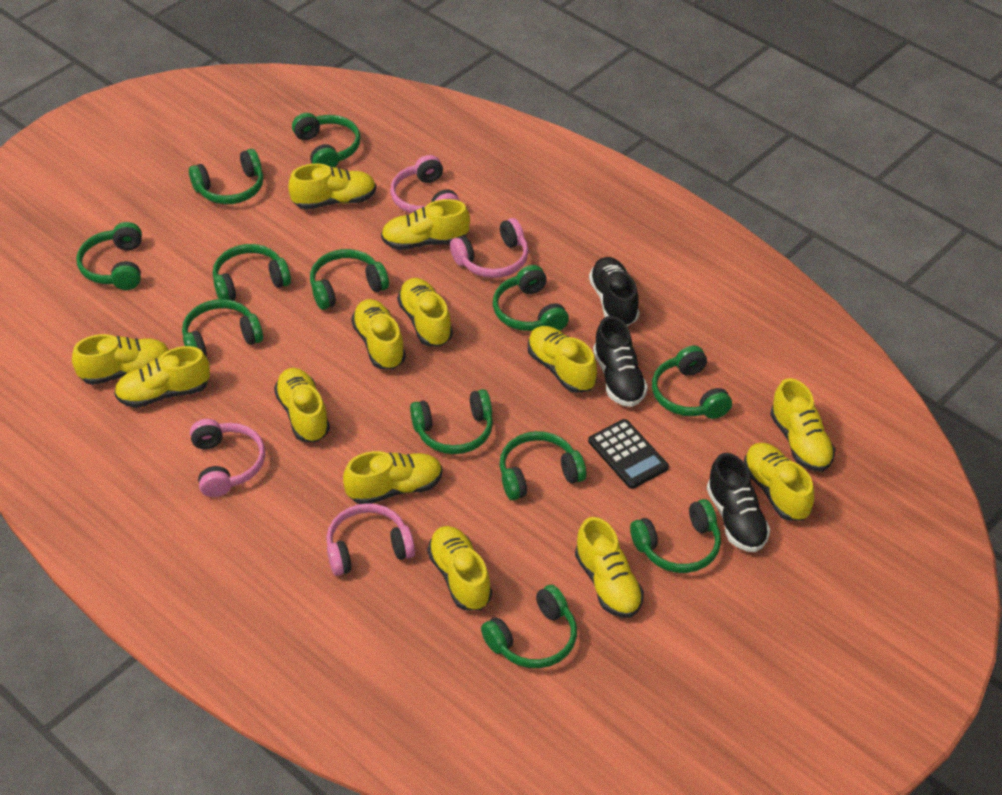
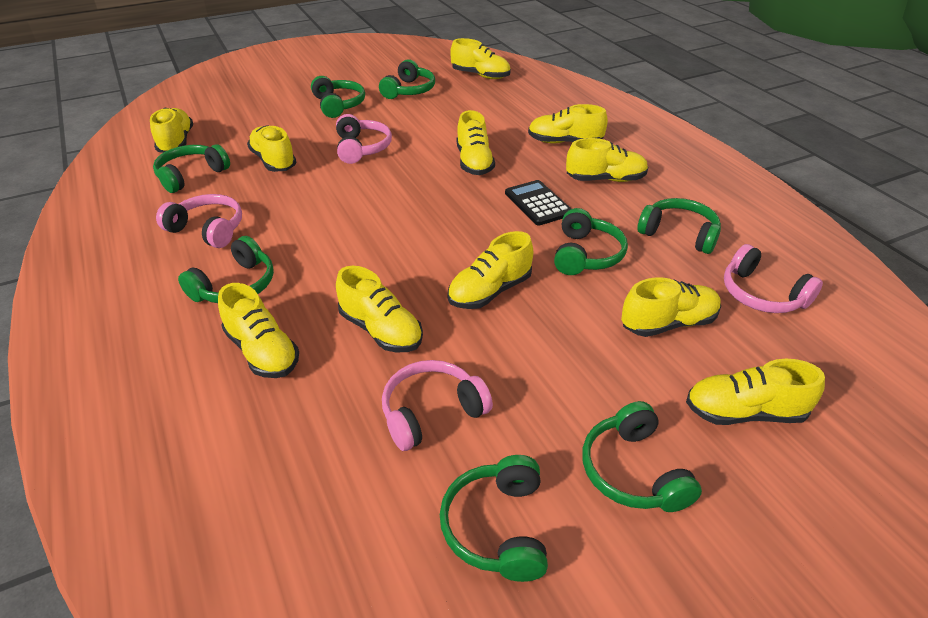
black shoe: 3 -> 0
green headphones: 12 -> 8
yellow shoe: 13 -> 11

